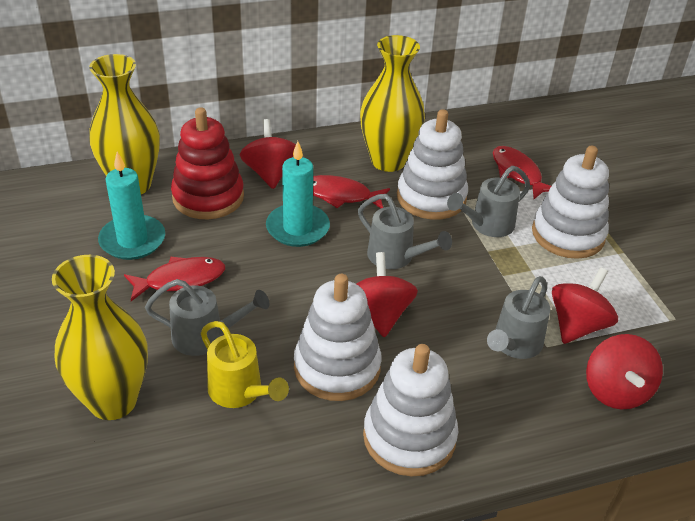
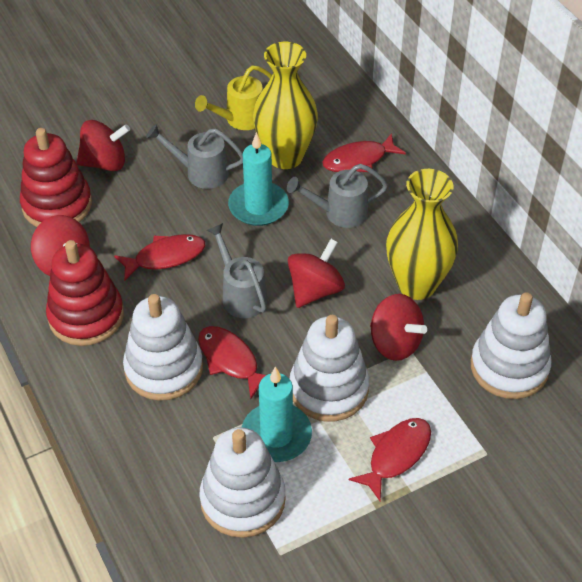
grey watering can: 4 -> 3
red fish: 3 -> 4
red stacking toy: 1 -> 2
yellow vase: 3 -> 2

